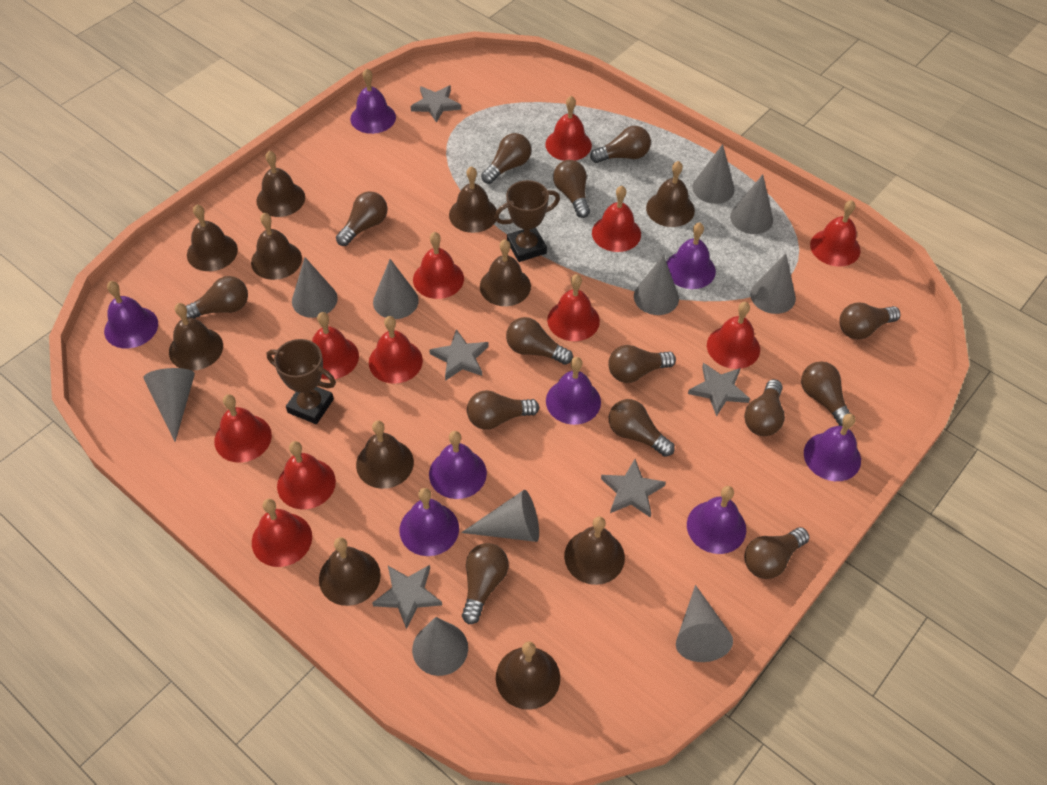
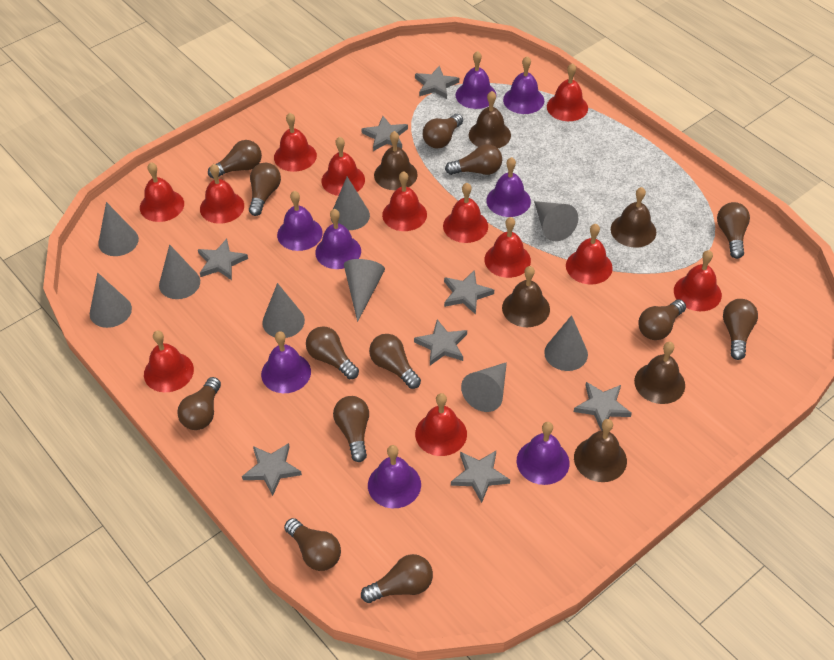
brown bell: 11 -> 6
brown light bulb: 14 -> 13
brown trophy: 2 -> 0
grey cone: 10 -> 9
grey star: 5 -> 8
red bell: 11 -> 12

